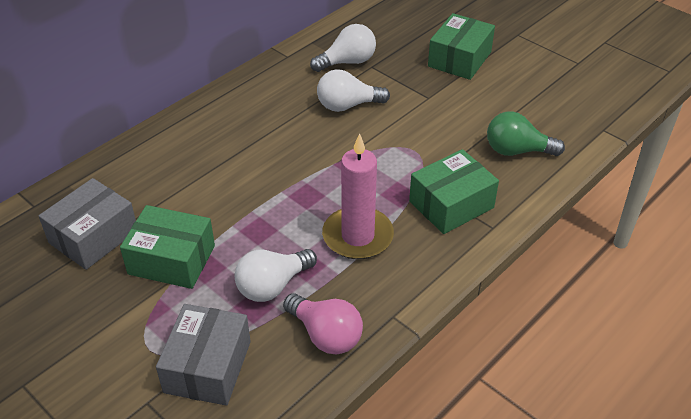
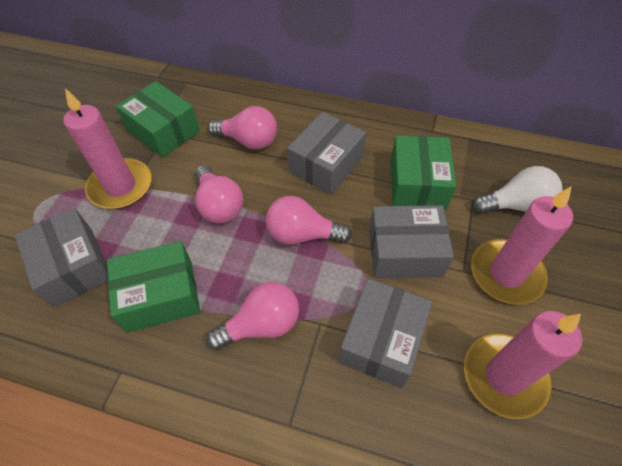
green light bulb: 1 -> 0
grey box: 2 -> 4
pink candle: 1 -> 3
pink light bulb: 1 -> 4
white light bulb: 3 -> 1

